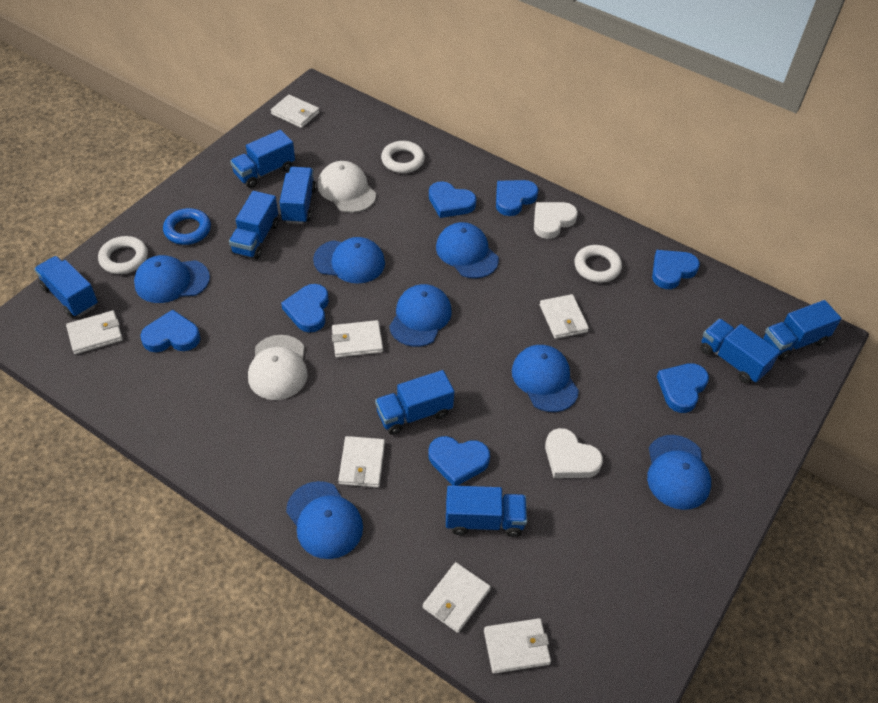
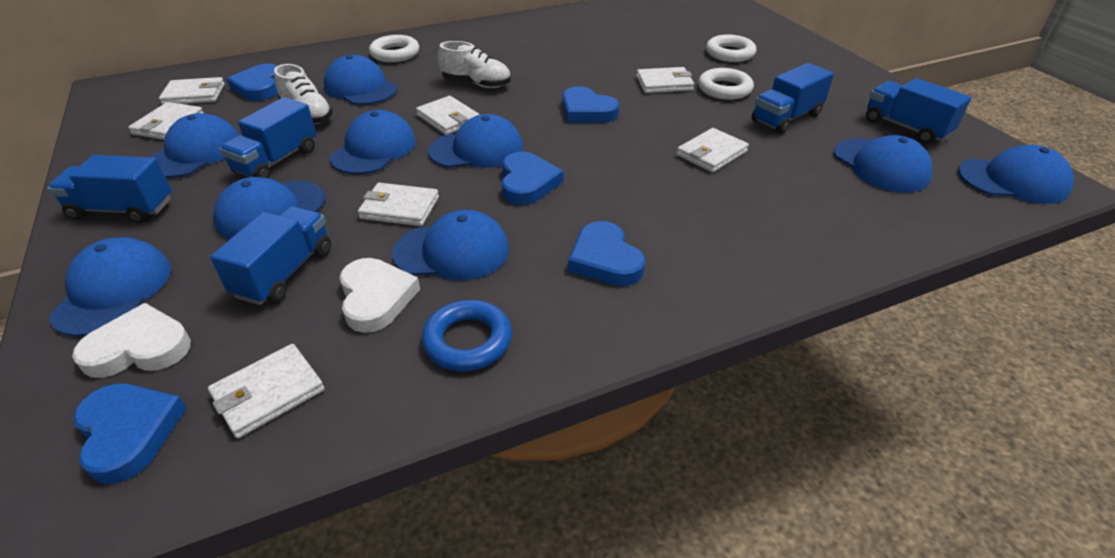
blue cap: 7 -> 9
blue heart: 7 -> 5
blue truck: 8 -> 5
white cap: 2 -> 0
white shoe: 0 -> 2

